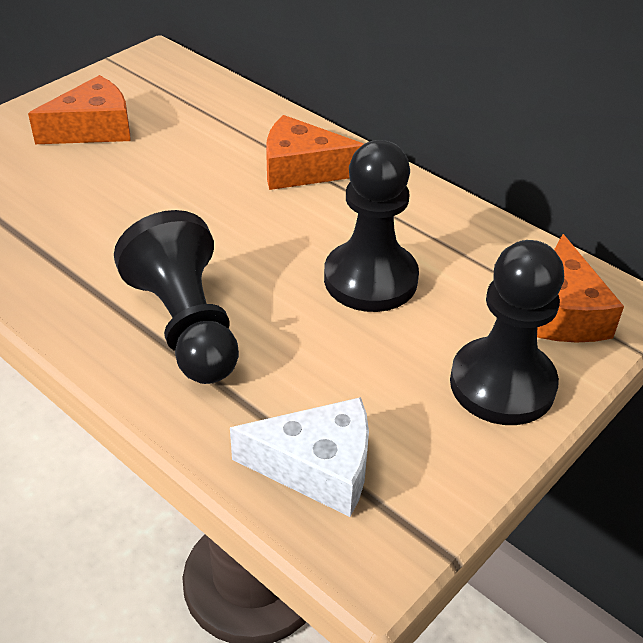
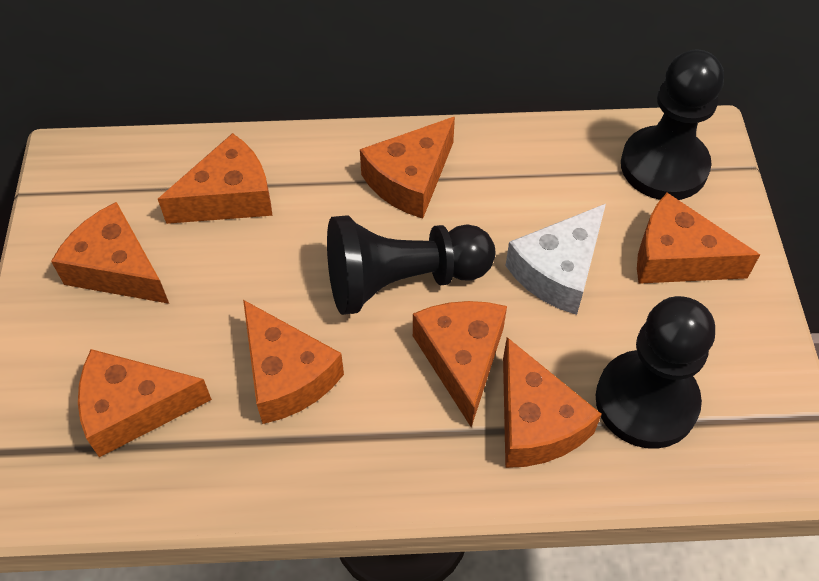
orange cheese: 3 -> 8

